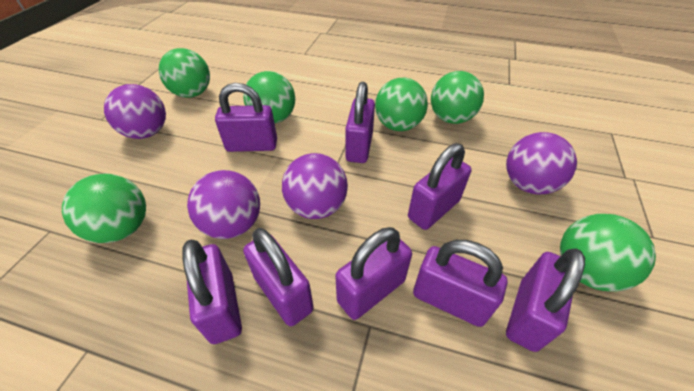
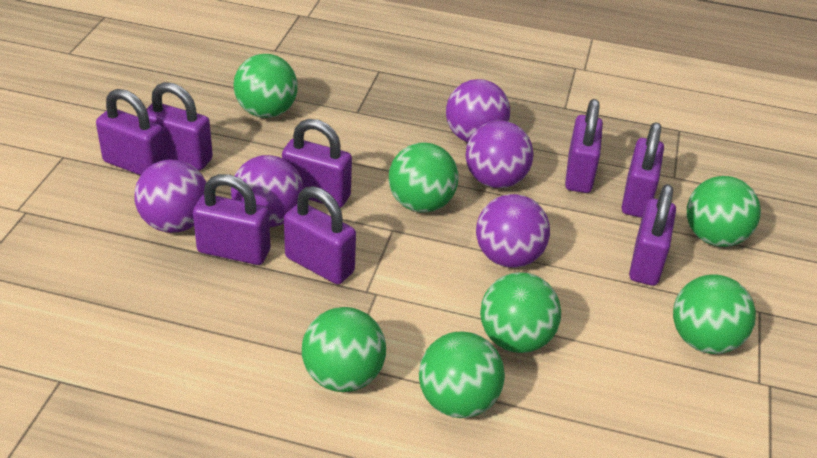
green ball: 6 -> 7
purple ball: 4 -> 5

